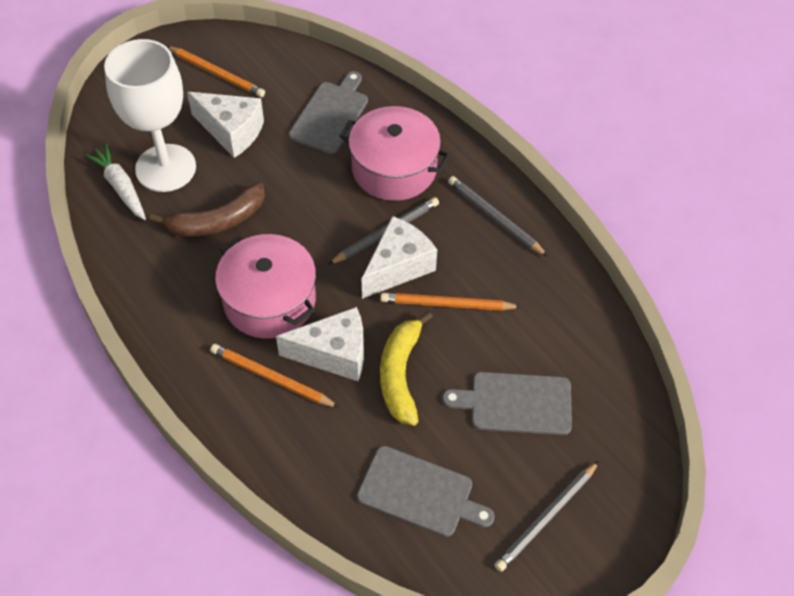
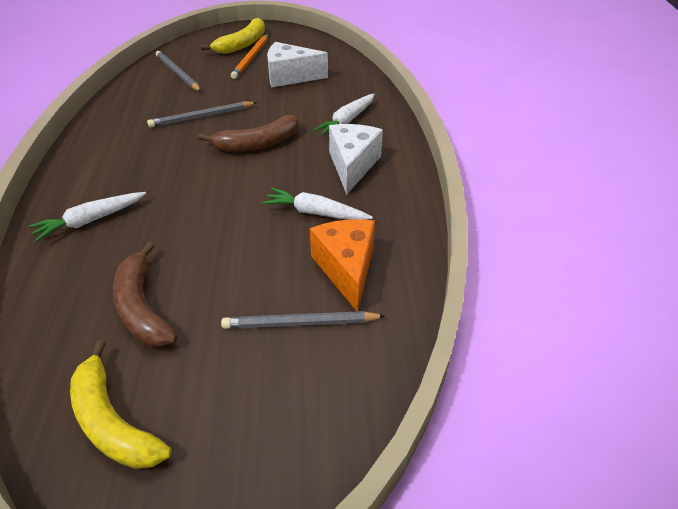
brown banana: 1 -> 2
grey cutting board: 3 -> 0
orange cheese: 0 -> 1
orange pencil: 3 -> 1
pink pot: 2 -> 0
white carrot: 1 -> 3
white cheese: 3 -> 2
white goblet: 1 -> 0
yellow banana: 1 -> 2

